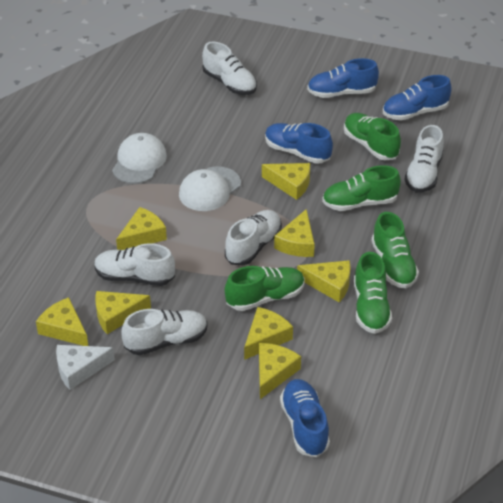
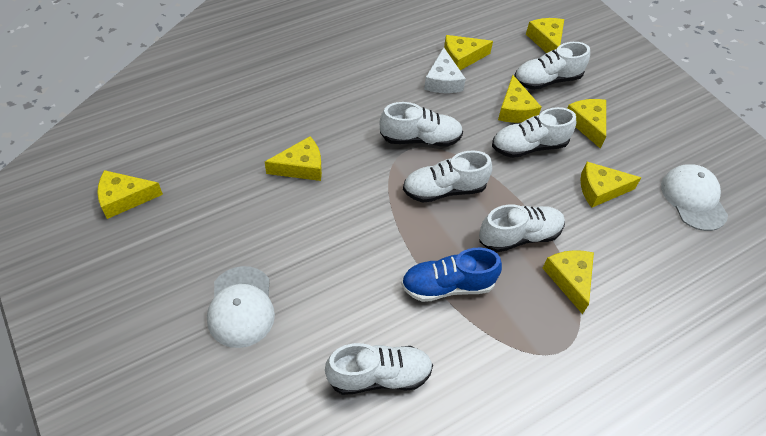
blue shoe: 4 -> 1
green shoe: 5 -> 0
white shoe: 5 -> 6

